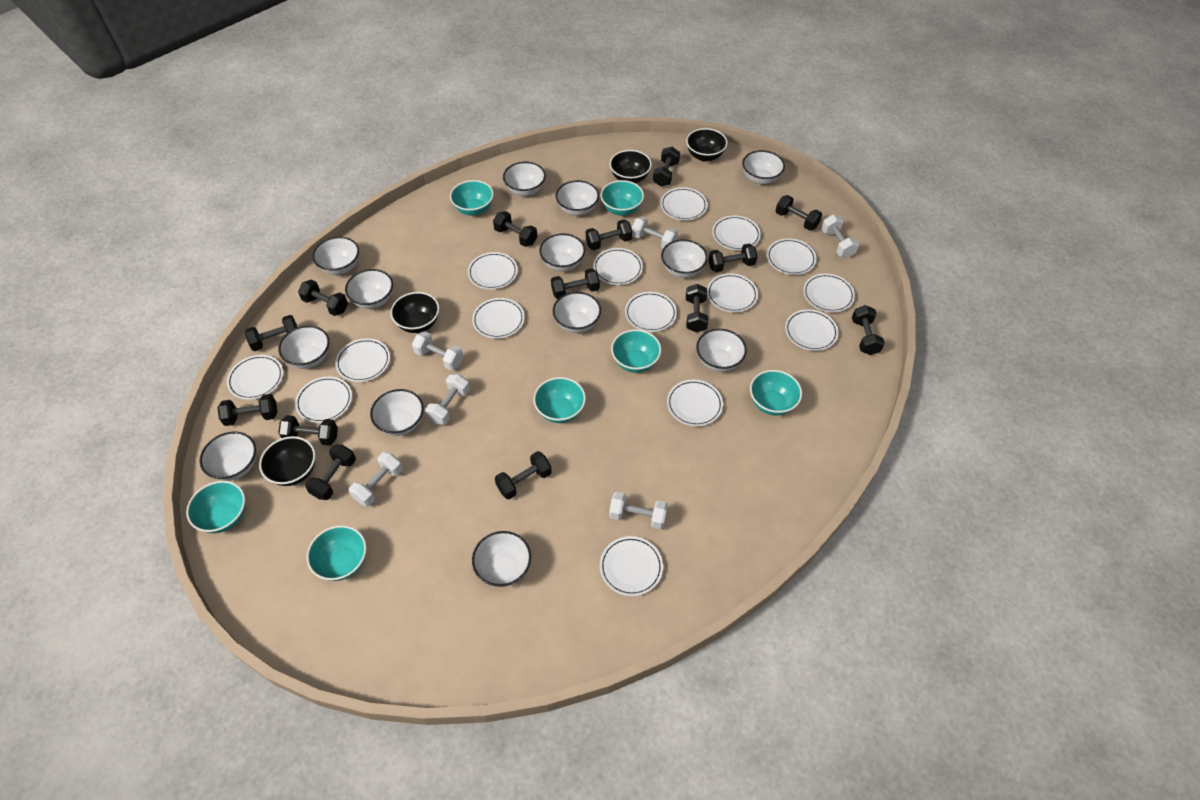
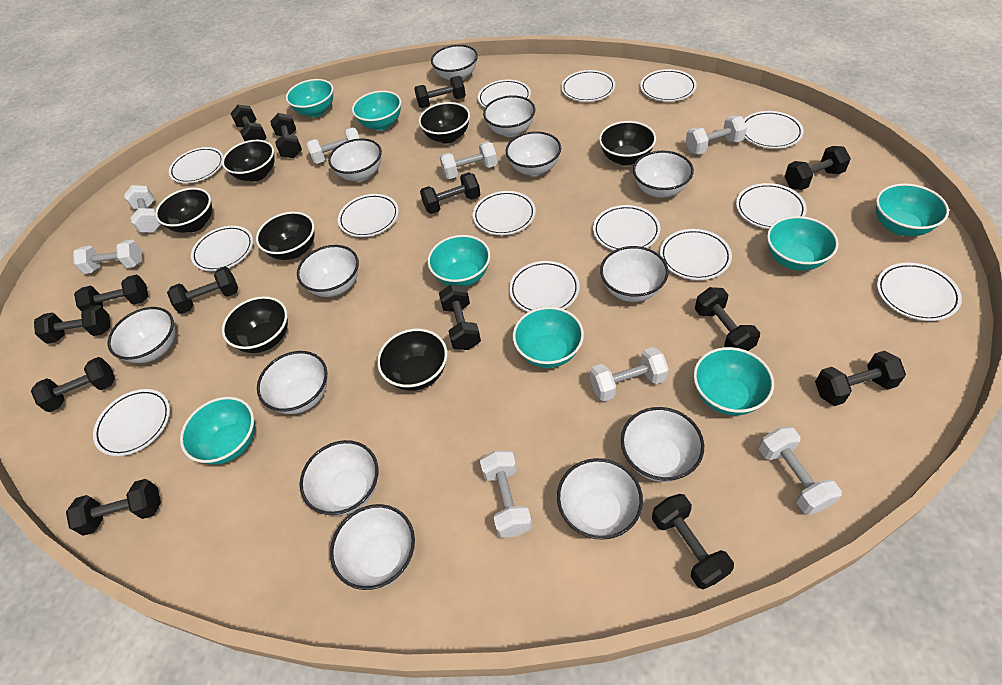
black bowl: 4 -> 7
turquoise bowl: 7 -> 8
white dumbbell: 6 -> 8
white plate: 15 -> 14

